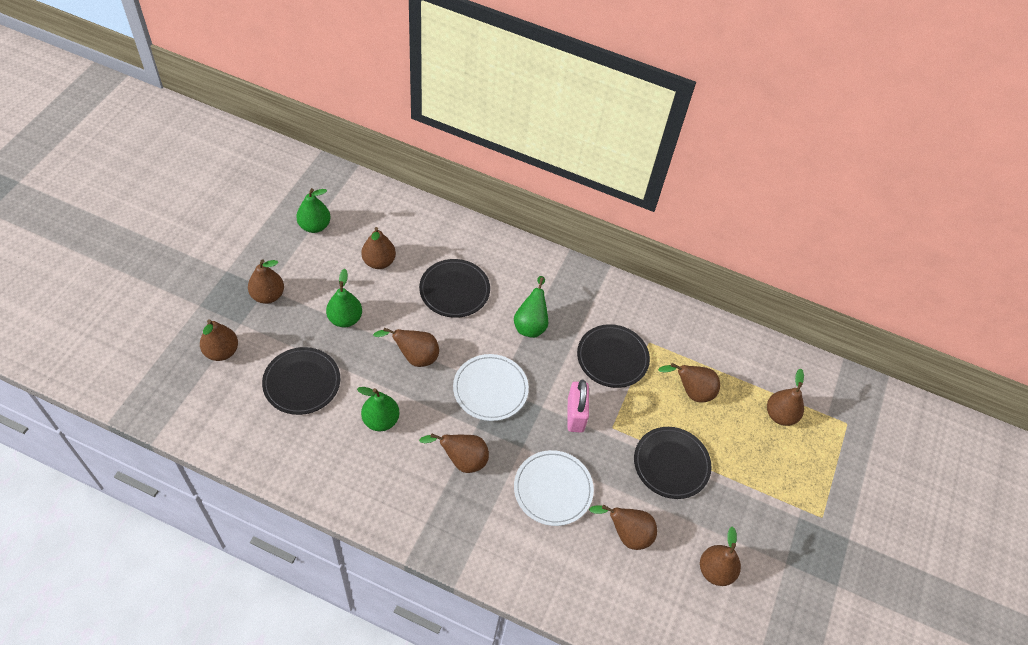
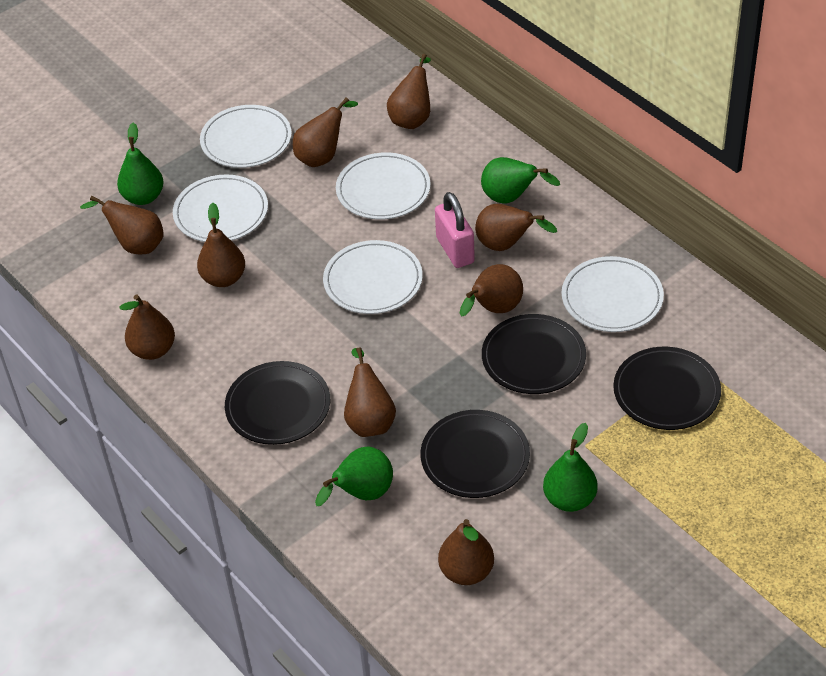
white plate: 2 -> 5

